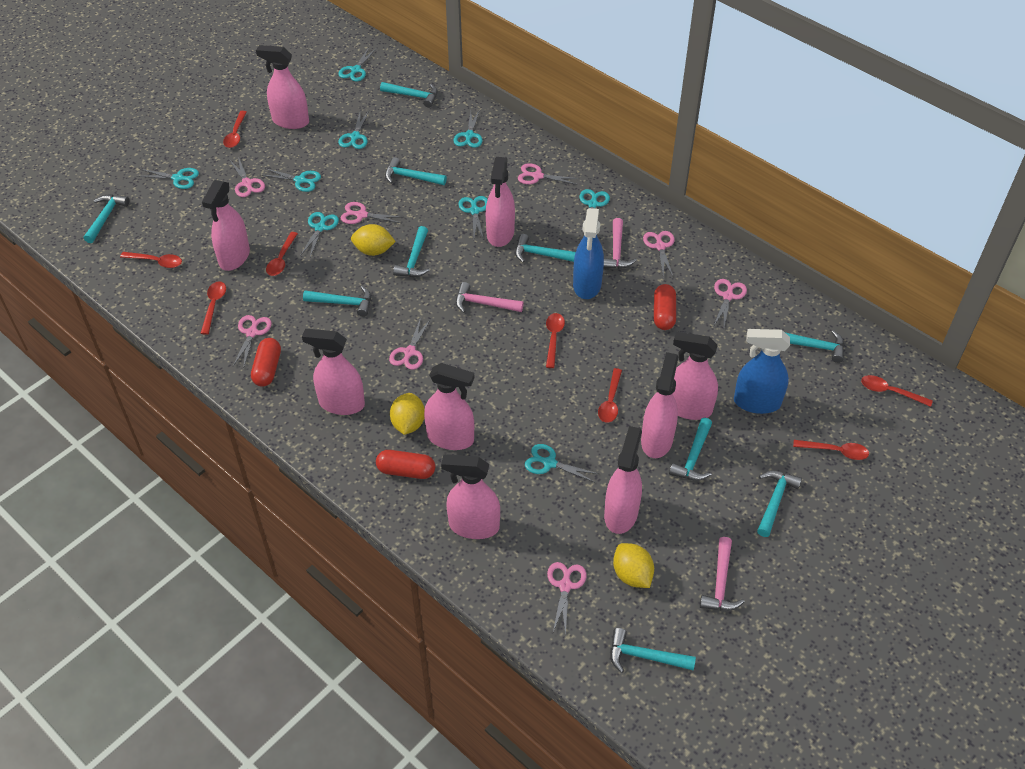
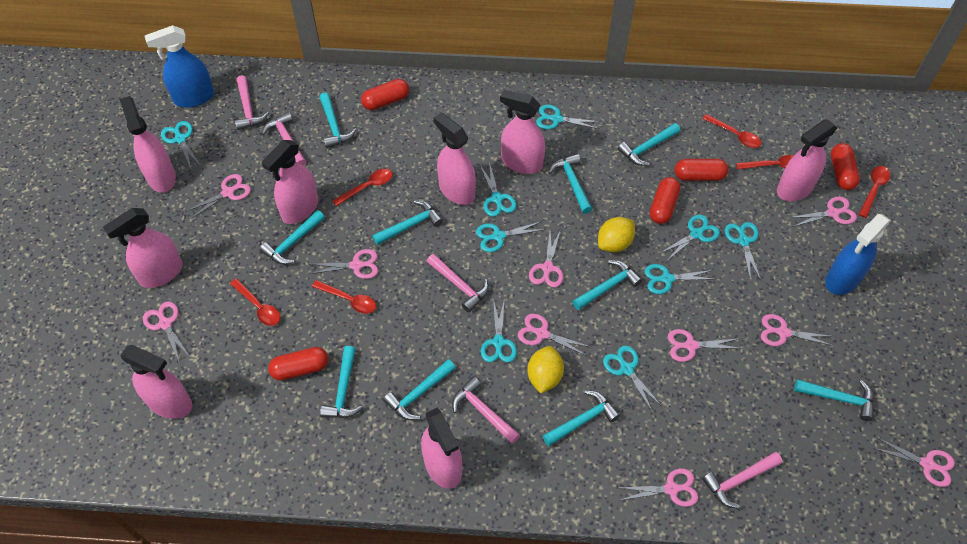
pink hammer: 3 -> 5
pink scissors: 8 -> 10
pink spray bottle: 9 -> 8
red capsule: 3 -> 5
red spoon: 8 -> 6
yellow lemon: 3 -> 2

